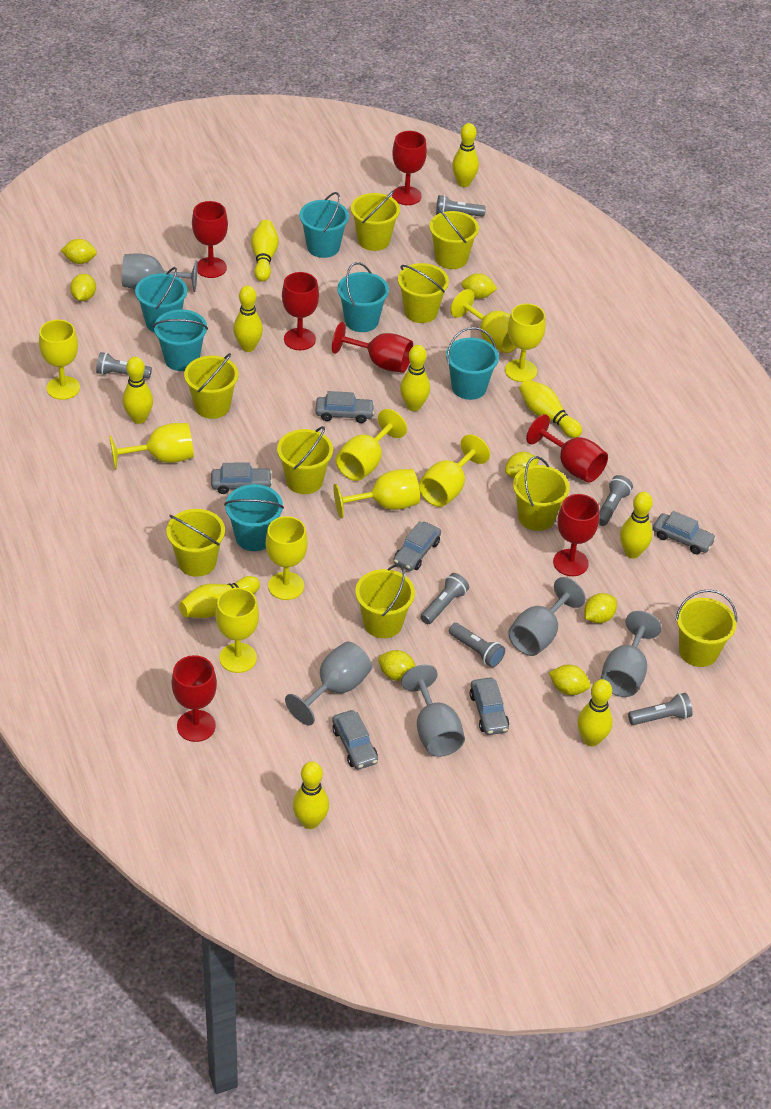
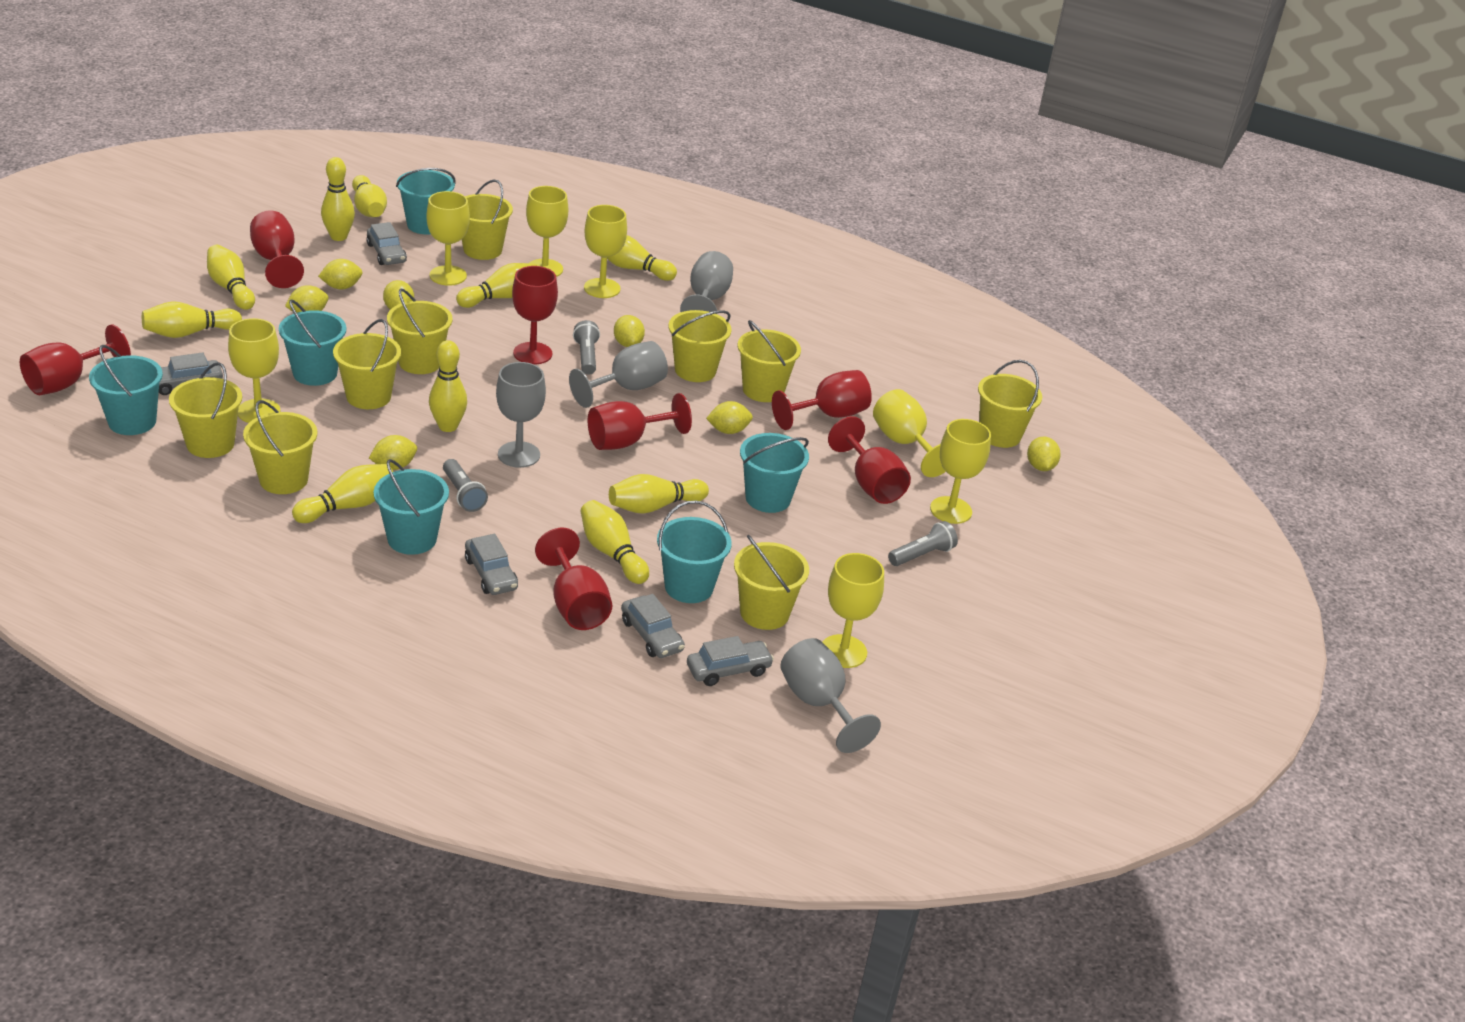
grey car: 6 -> 5
grey flashlight: 6 -> 3
grey goblet: 5 -> 4
yellow goblet: 9 -> 7

